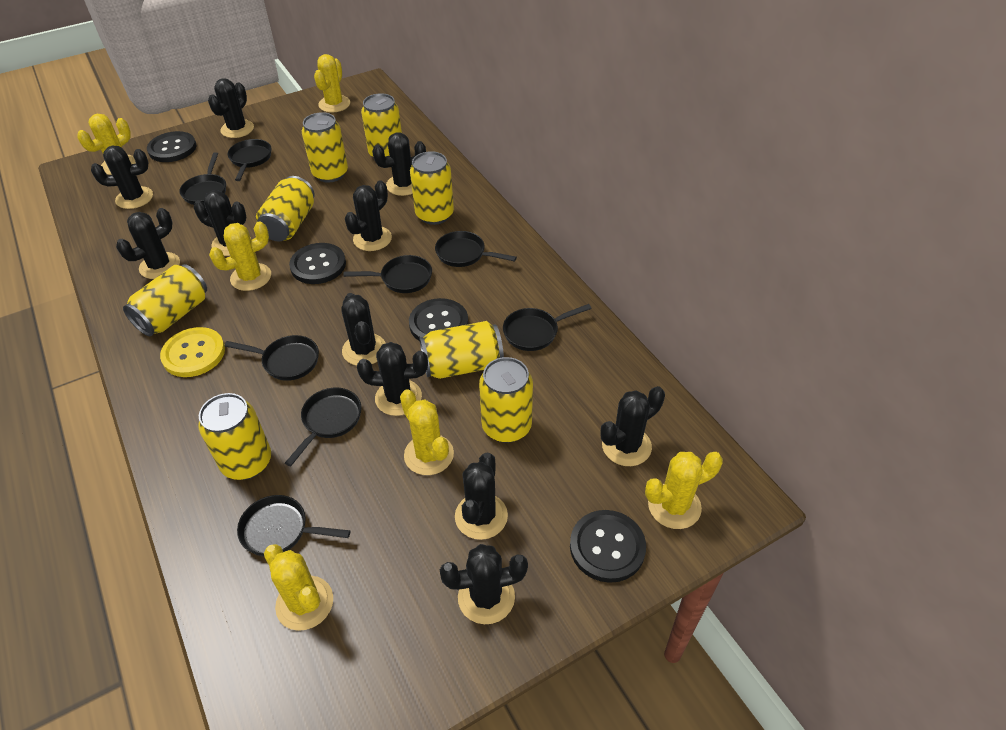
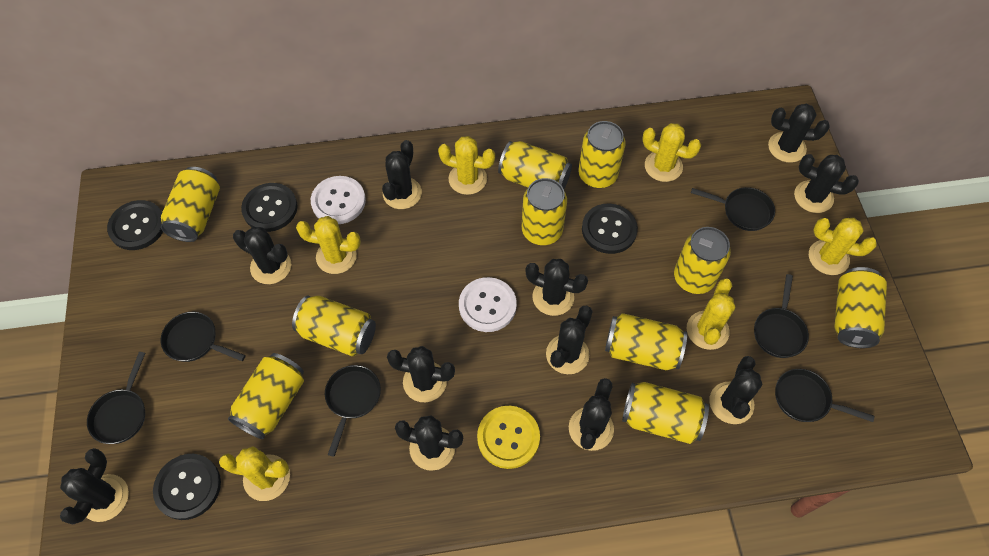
black pan: 8 -> 6
white button: 0 -> 2
yellow can: 8 -> 10

